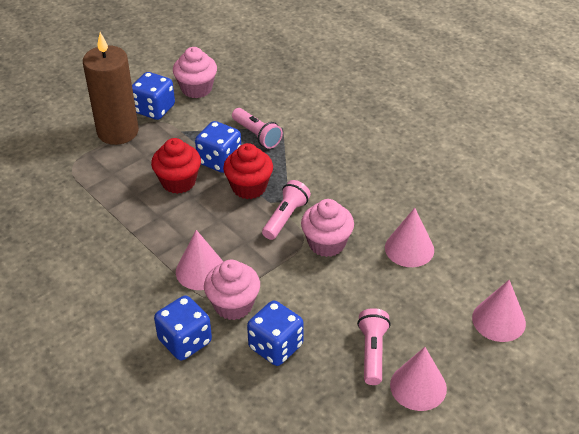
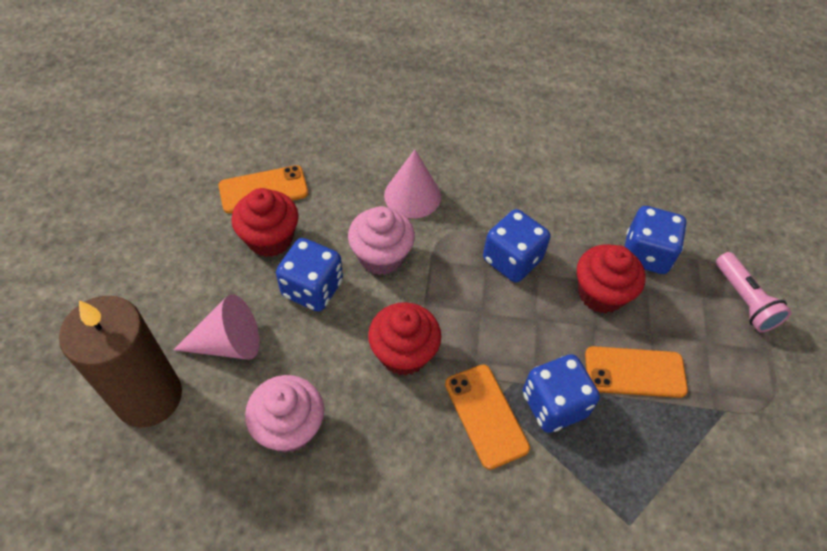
orange phone: 0 -> 3
pink cone: 4 -> 2
pink cupcake: 3 -> 2
pink flashlight: 3 -> 1
red cupcake: 2 -> 3

